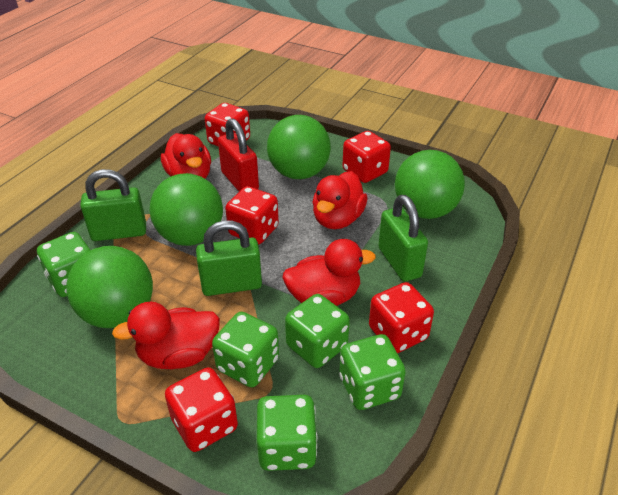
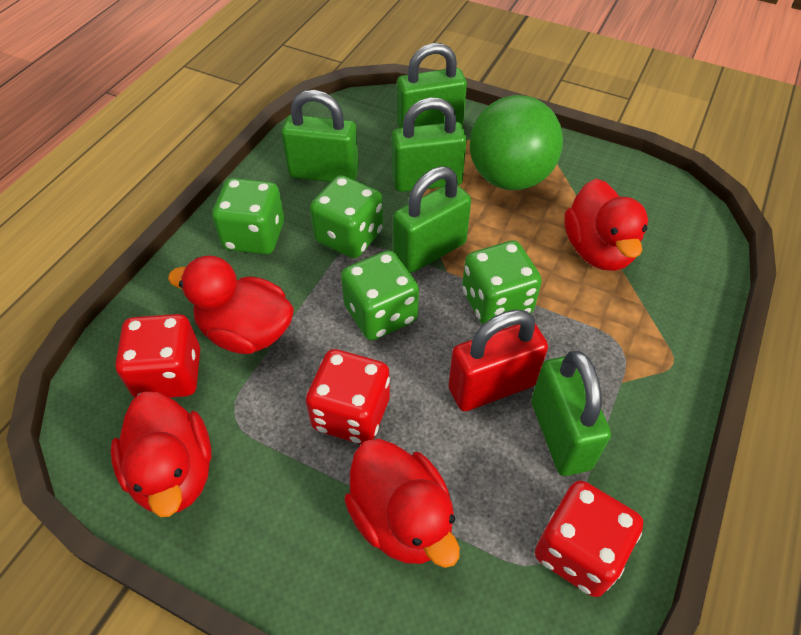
green ball: 4 -> 1
green dice: 5 -> 4
green padlock: 3 -> 5
red dice: 5 -> 3

